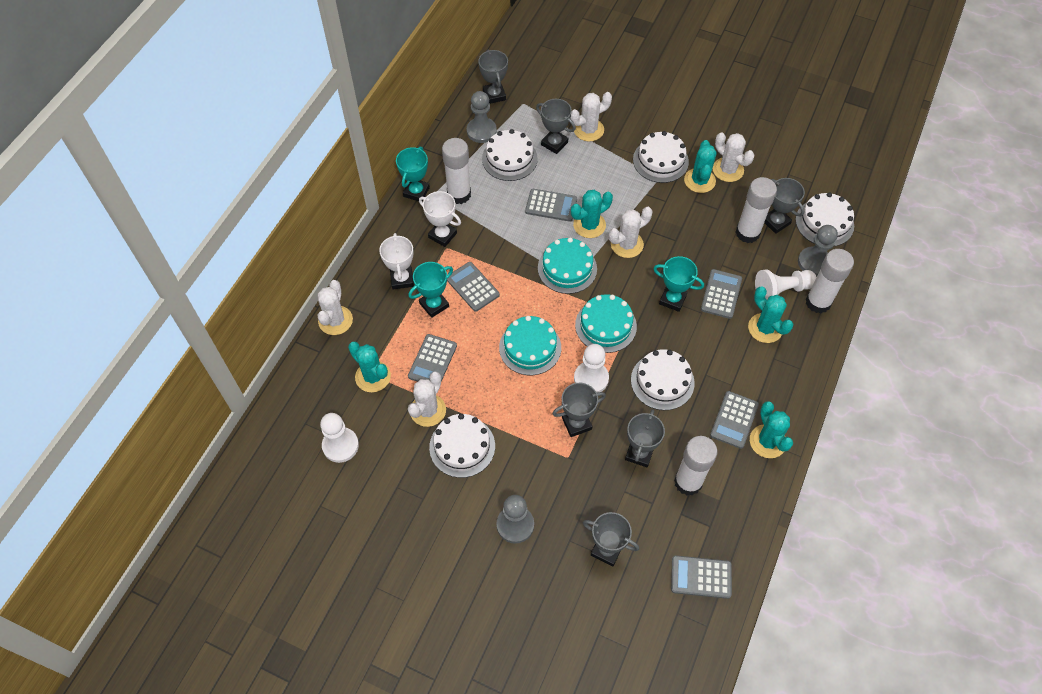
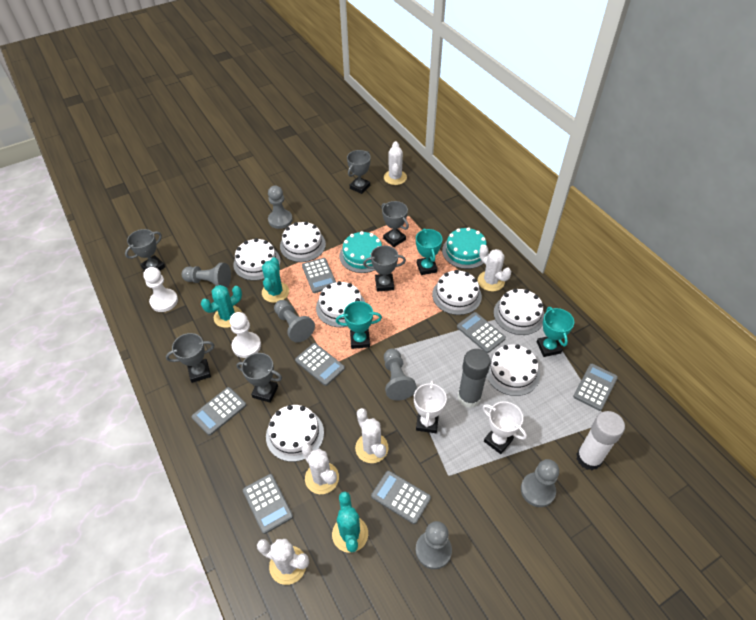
grey calculator: 6 -> 7
grey glue stick: 0 -> 1
grey pawn: 3 -> 6
turquoise cactus: 5 -> 3
turquoise cake: 3 -> 2
white cake: 5 -> 7
white glue stick: 4 -> 1
white pawn: 3 -> 2

